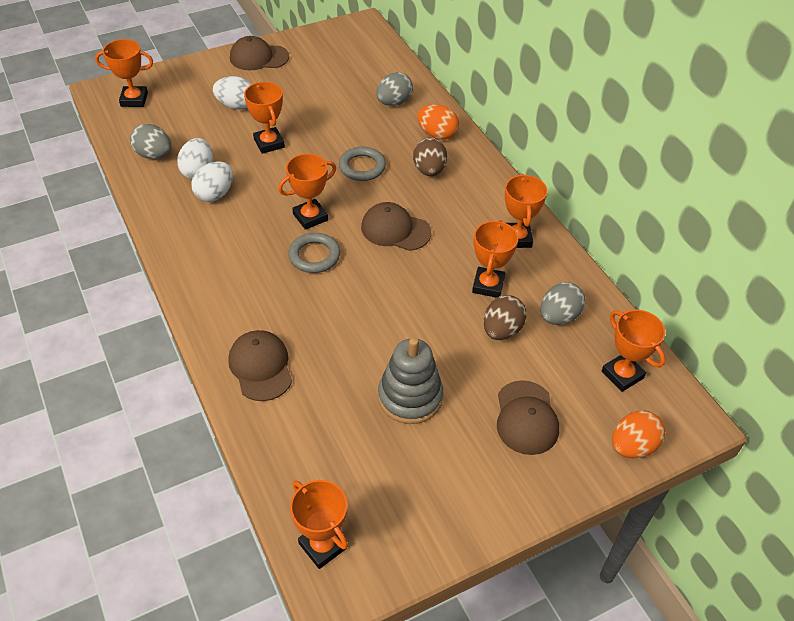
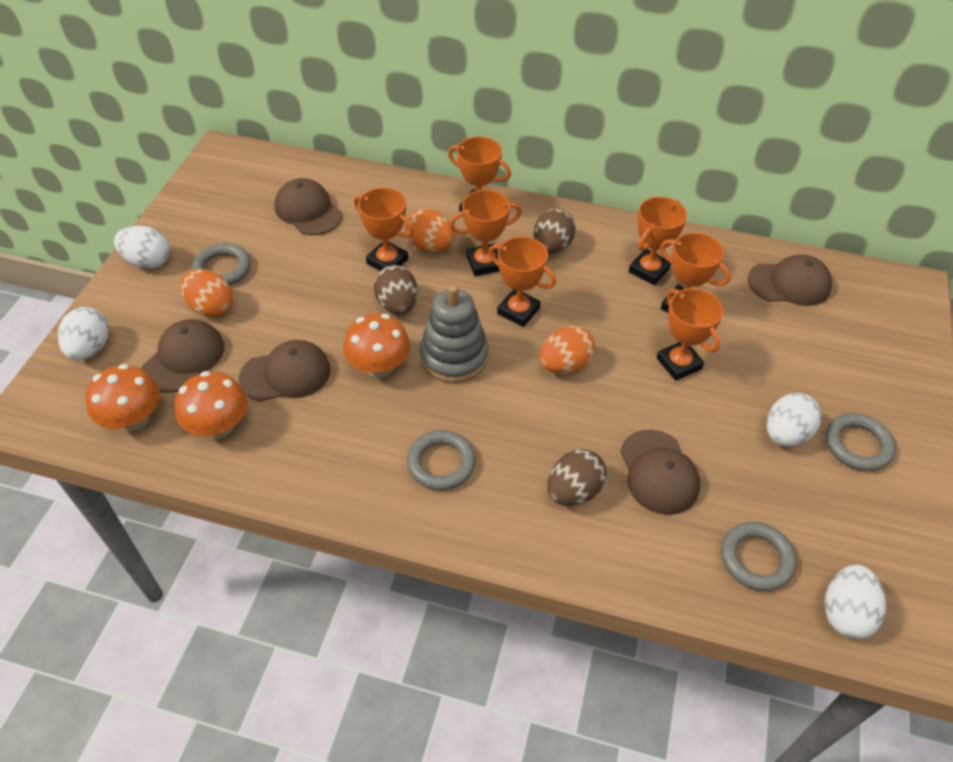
brown cap: 4 -> 5
brown egg: 2 -> 3
grey egg: 3 -> 0
grey ring: 2 -> 4
orange egg: 2 -> 3
orange mushroom: 0 -> 3
white egg: 3 -> 4

